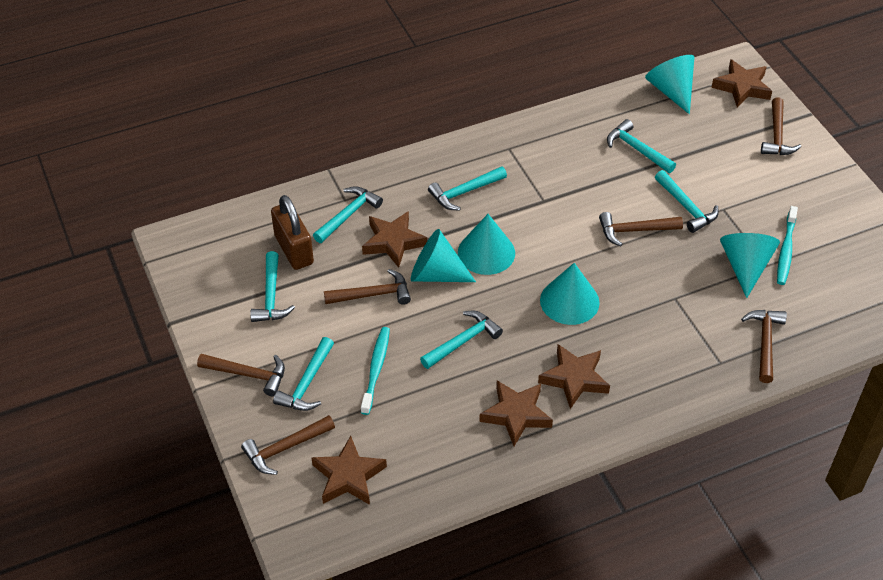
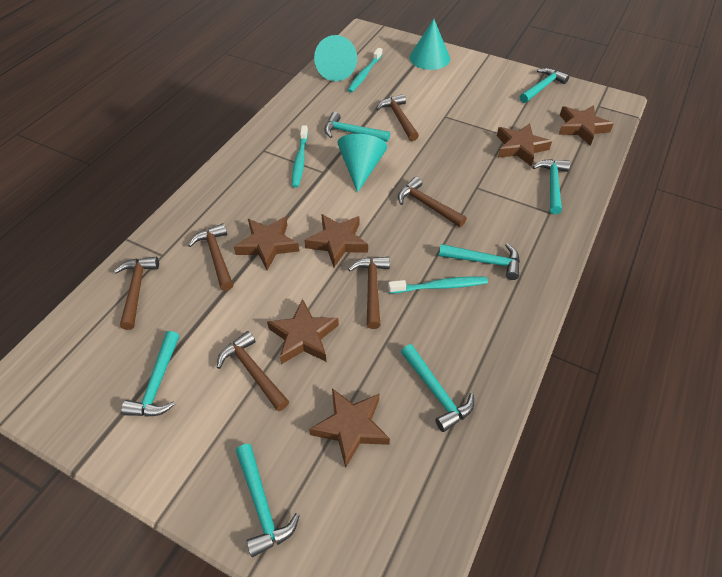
brown padlock: 1 -> 0
brown star: 5 -> 6
turquoise cone: 5 -> 3
turquoise toothbrush: 2 -> 3

